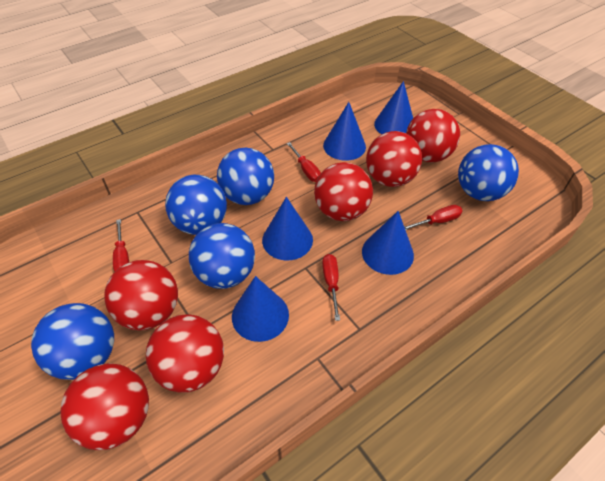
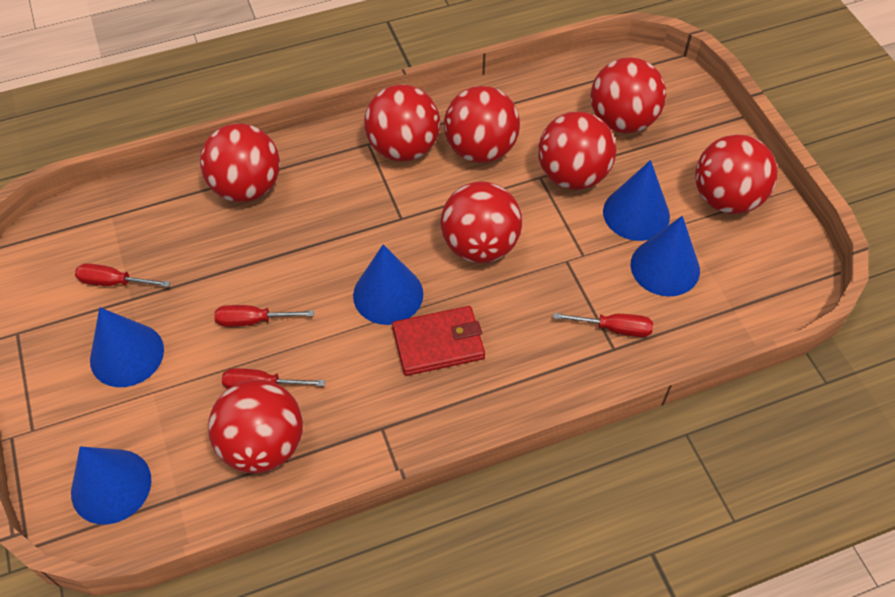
blue ball: 5 -> 0
red ball: 6 -> 8
red wallet: 0 -> 1

